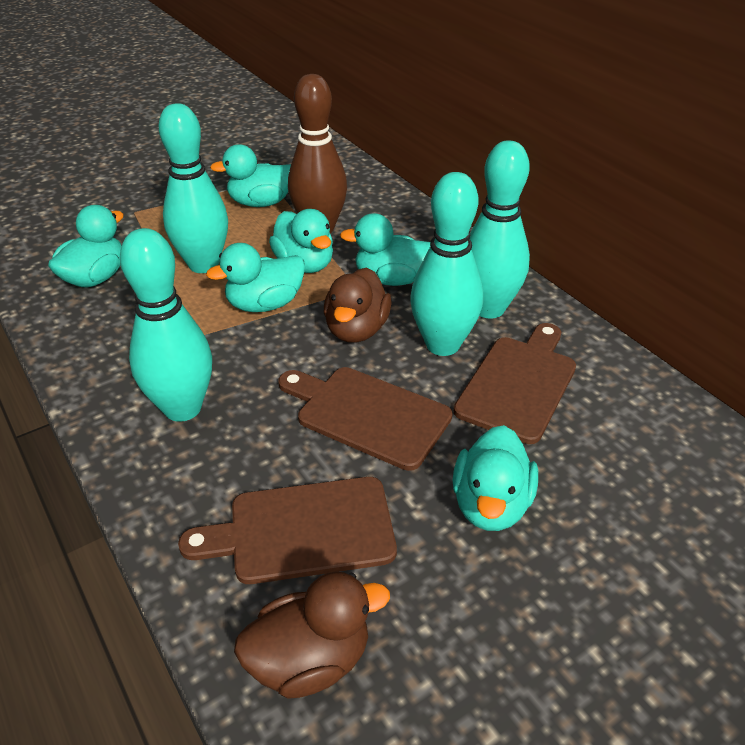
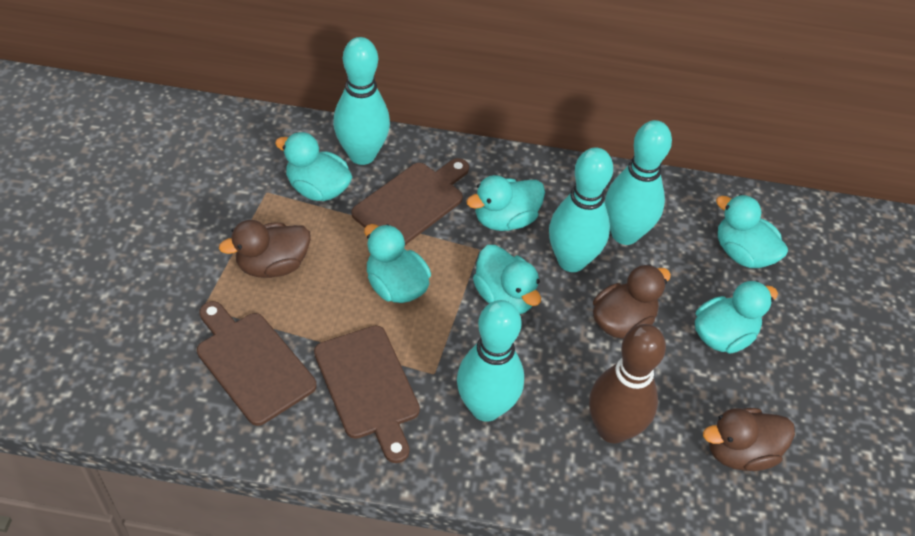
brown duck: 2 -> 3

